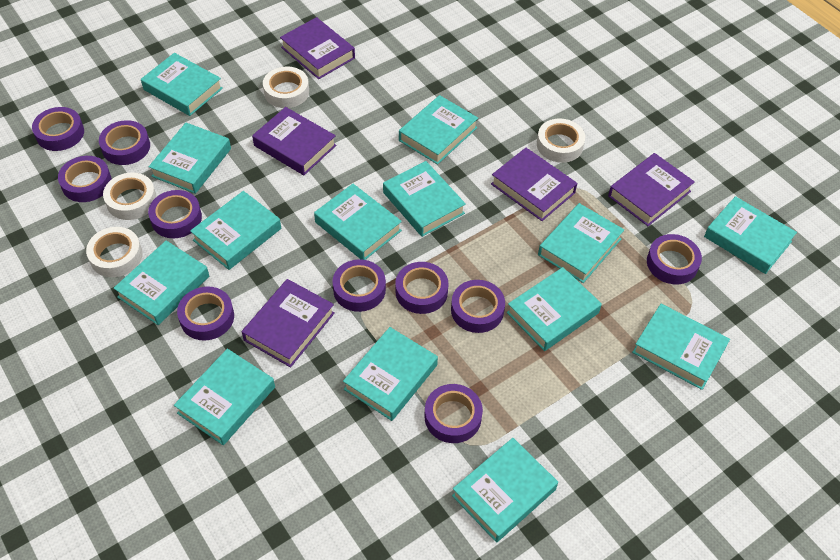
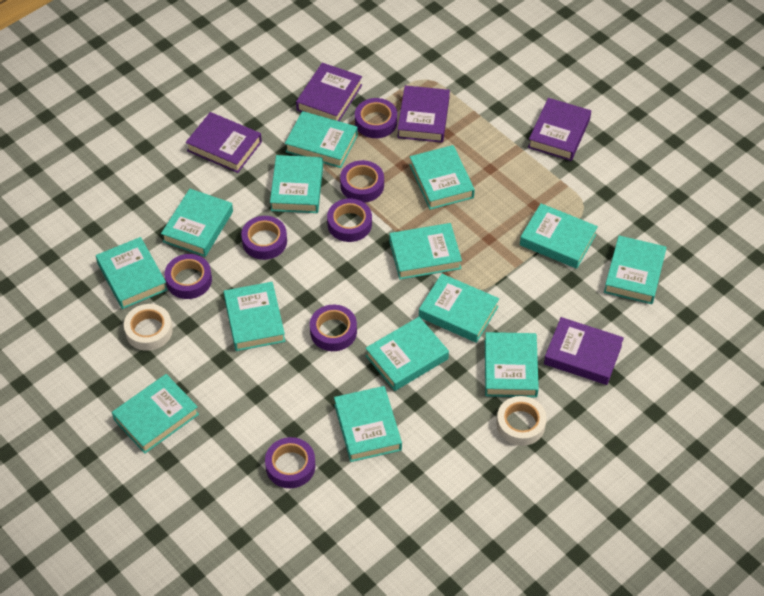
purple tape: 10 -> 7
white tape: 4 -> 2

